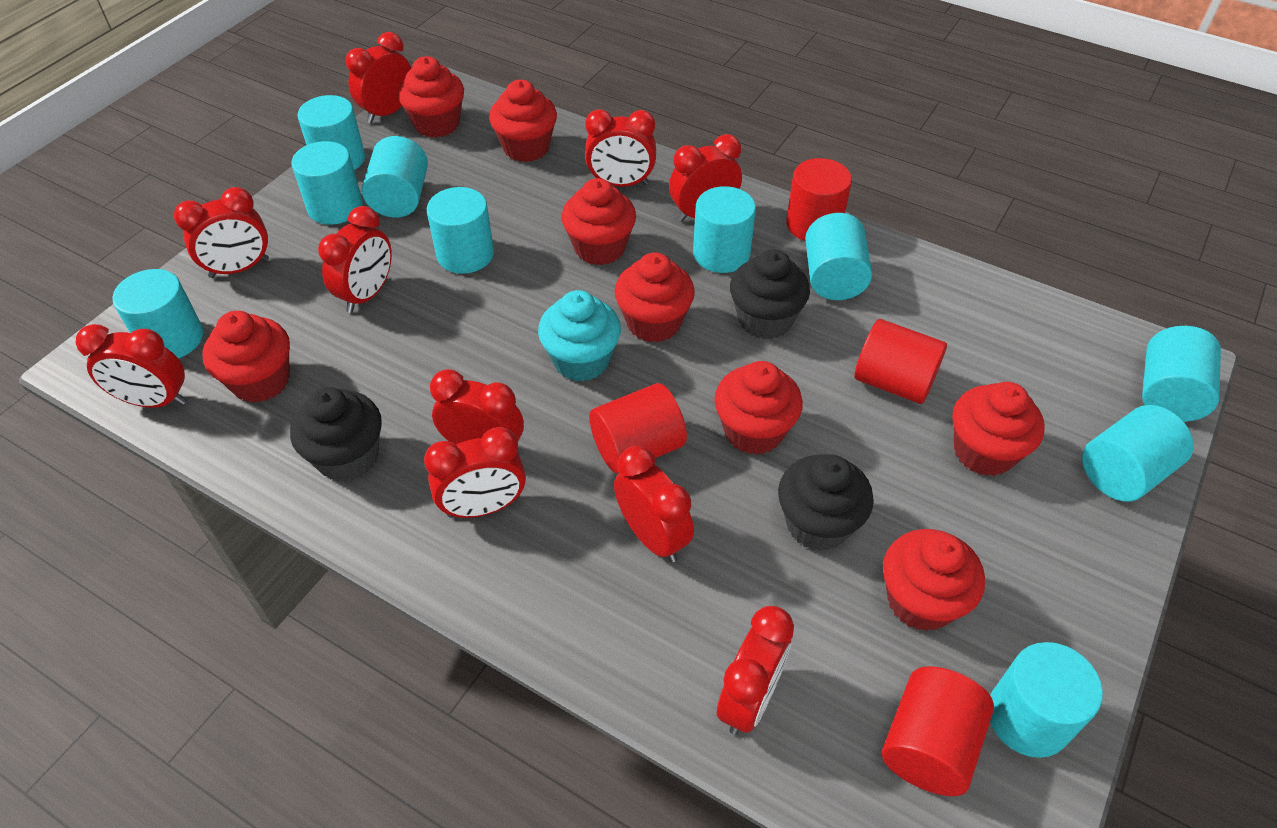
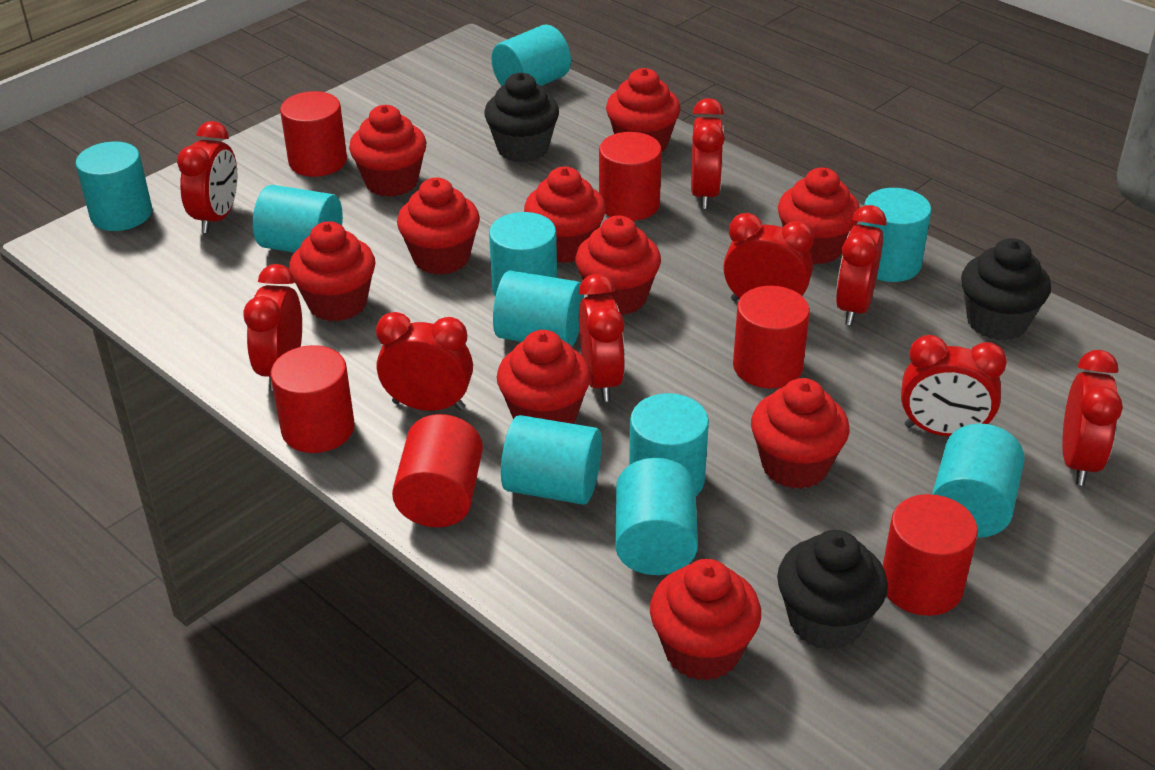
red clock: 10 -> 9
red cupcake: 8 -> 10
red cylinder: 4 -> 6
turquoise cupcake: 1 -> 0

